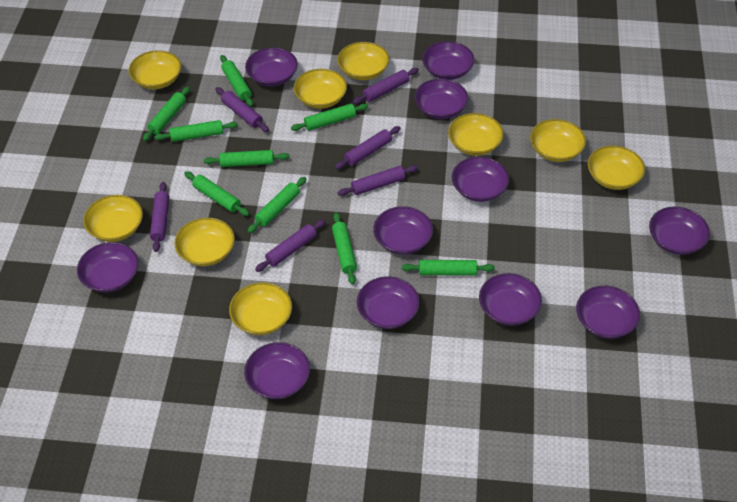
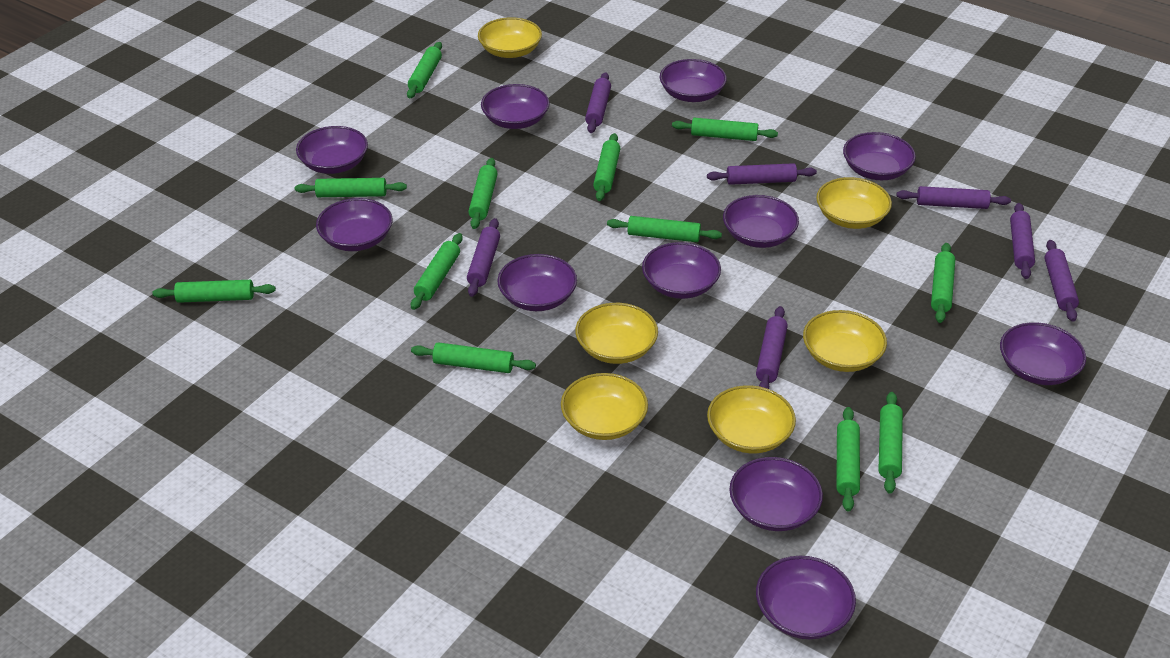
green rolling pin: 9 -> 12
purple rolling pin: 6 -> 7
yellow bowl: 9 -> 6

